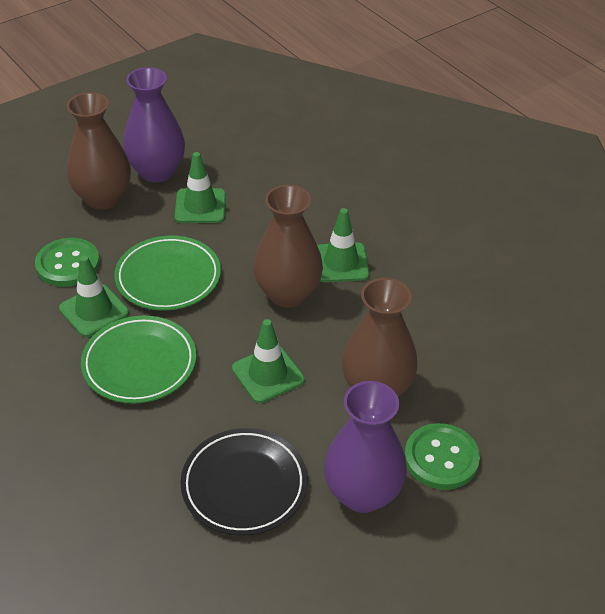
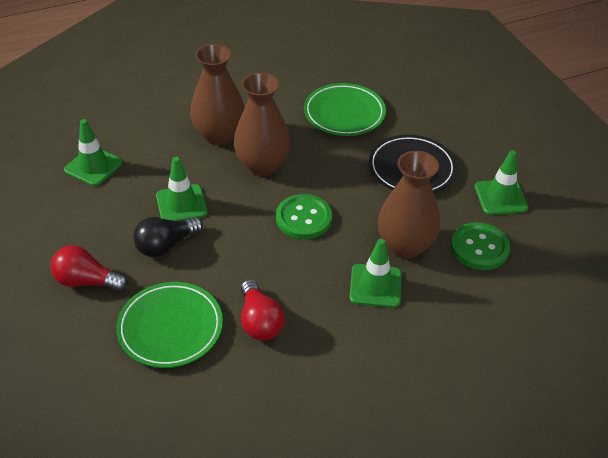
black light bulb: 0 -> 1
purple vase: 2 -> 0
red light bulb: 0 -> 2

